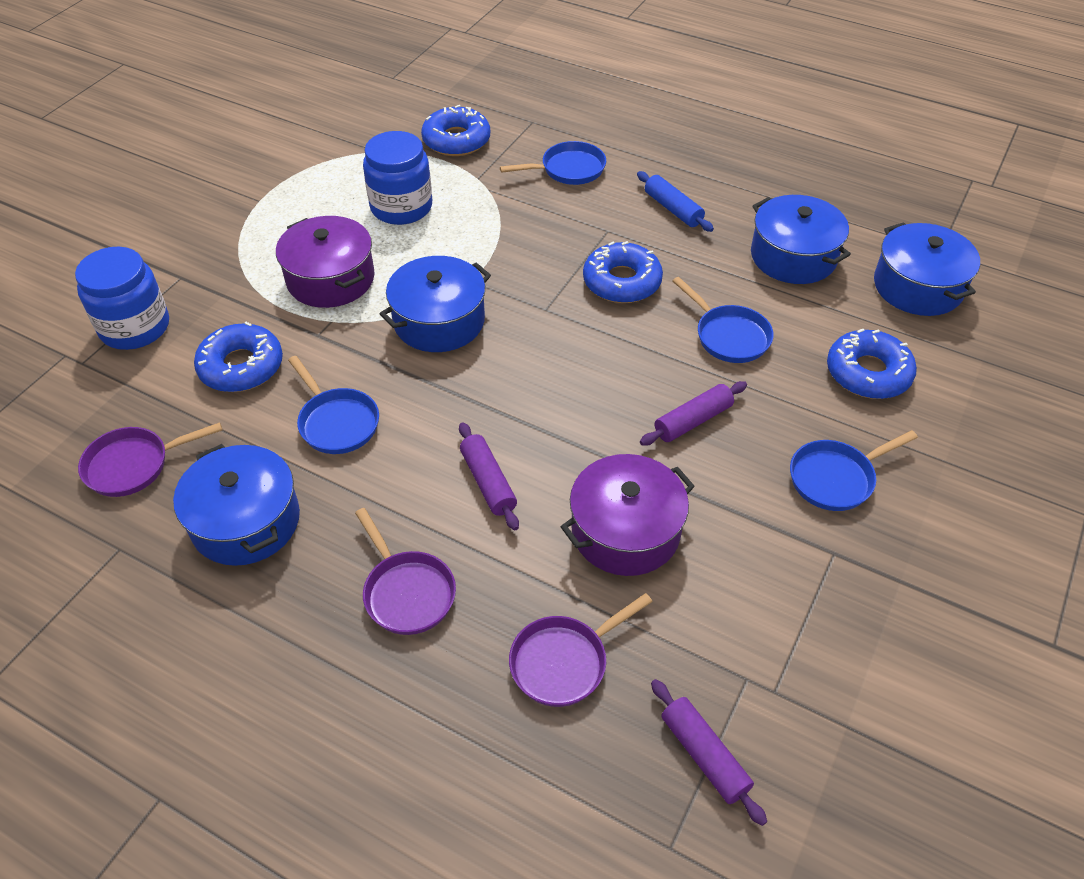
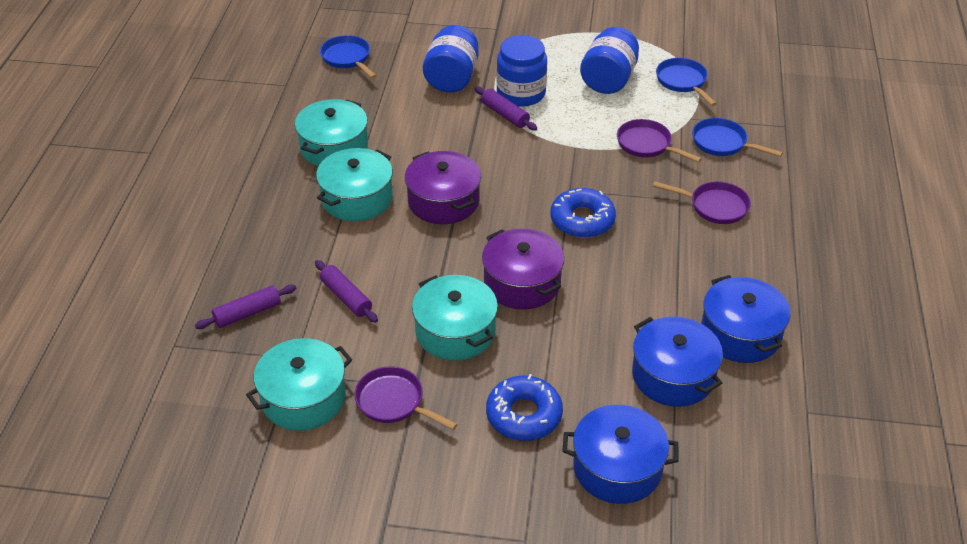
blue donut: 4 -> 2
blue jar: 2 -> 3
blue pan: 4 -> 3
blue pot: 4 -> 3
blue rolling pin: 1 -> 0
turquoise pot: 0 -> 4

